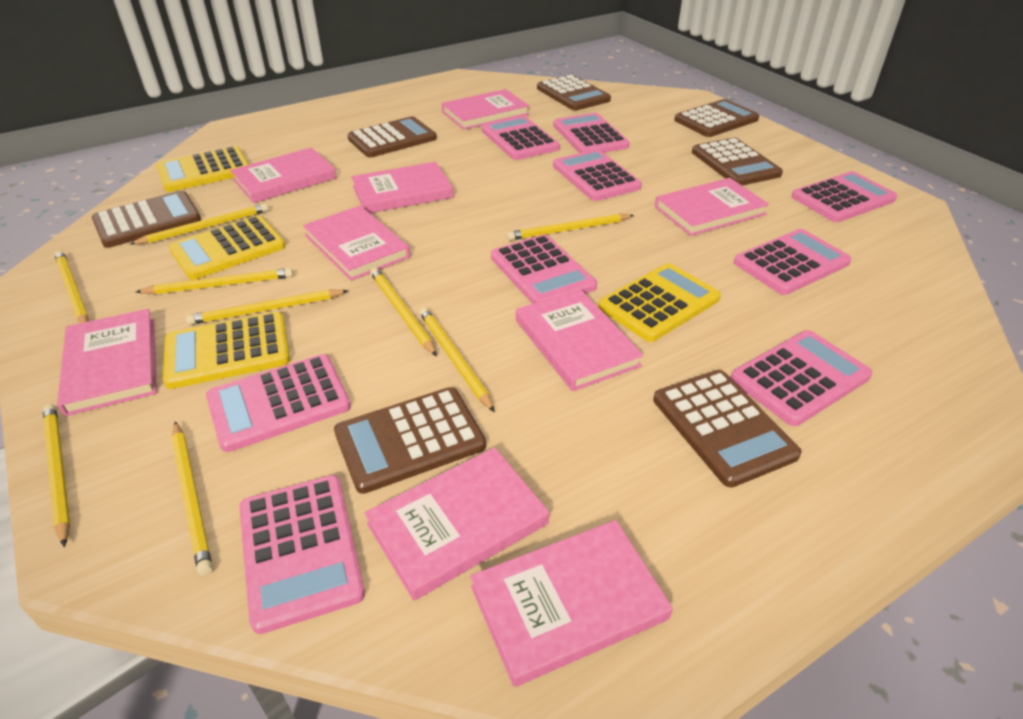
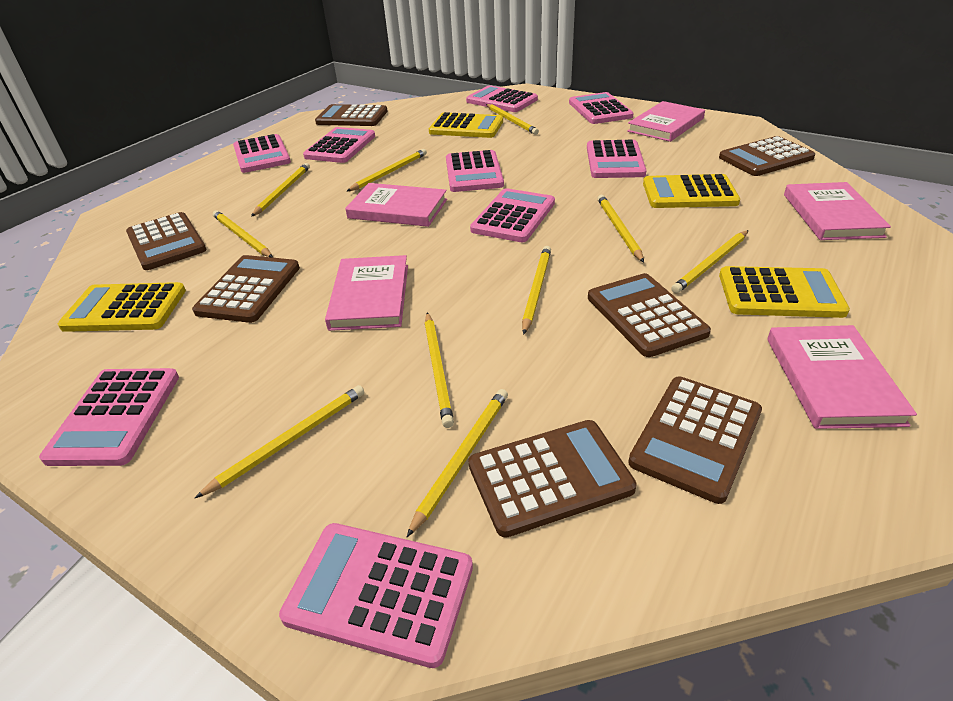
pink book: 9 -> 5
yellow pencil: 9 -> 10

